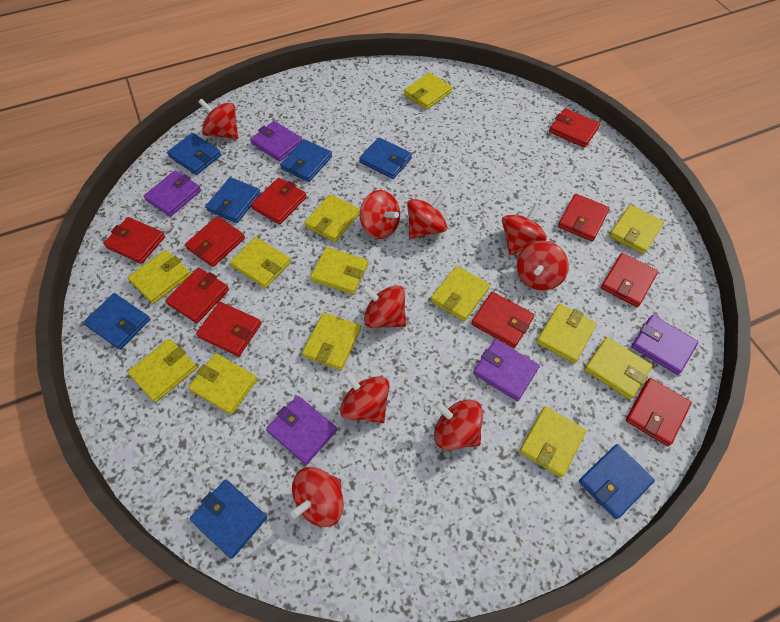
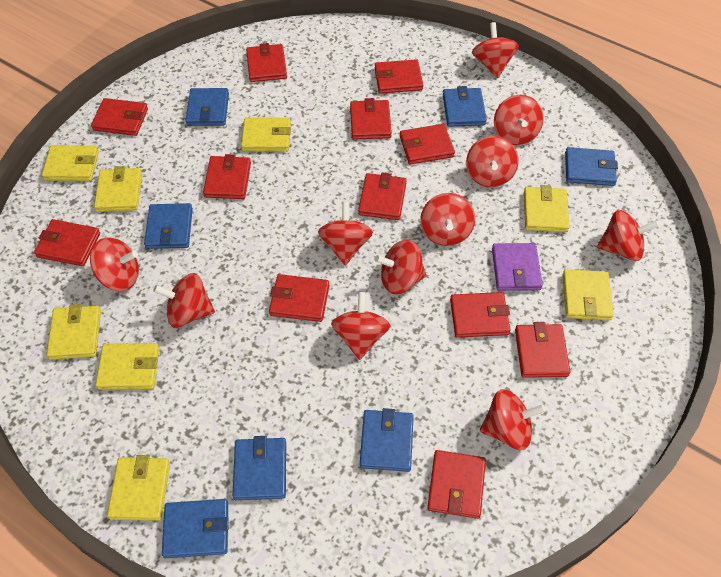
purple wallet: 5 -> 1
red spinning top: 9 -> 11
red wallet: 10 -> 12
yellow wallet: 13 -> 8

